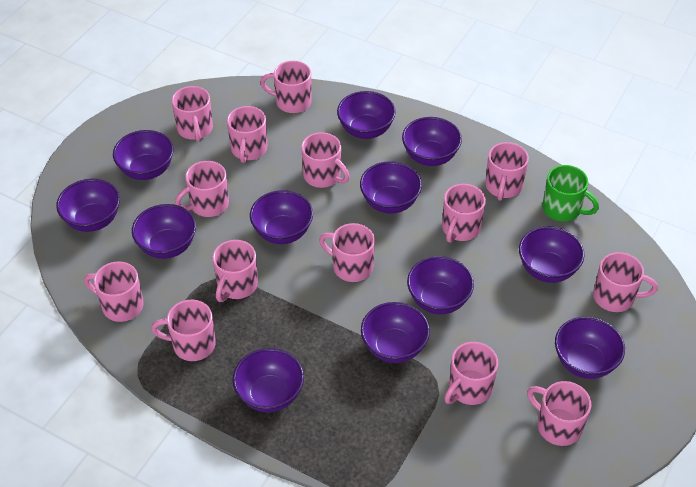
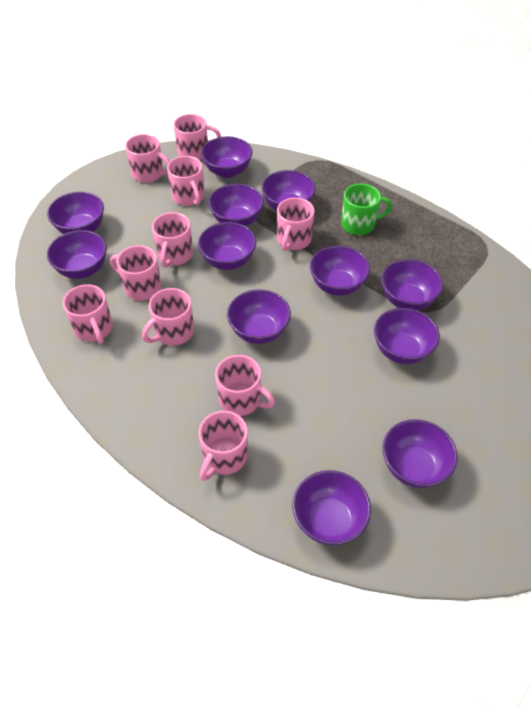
pink mug: 14 -> 10

